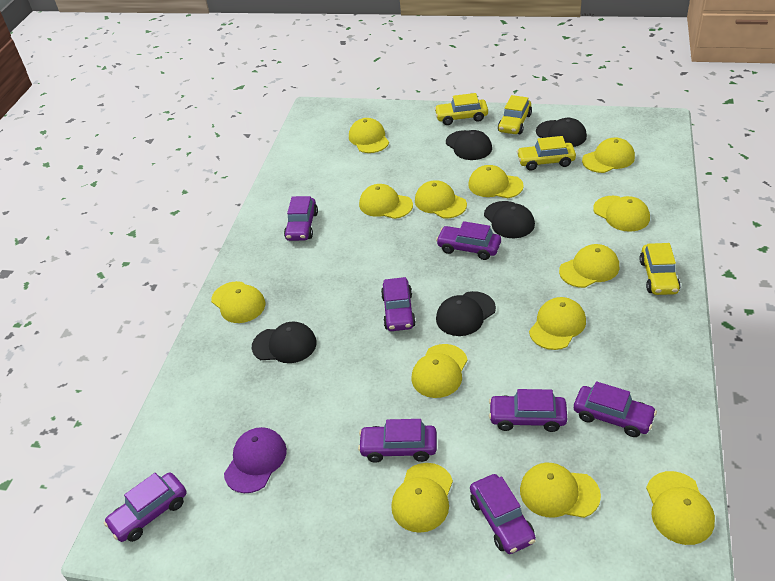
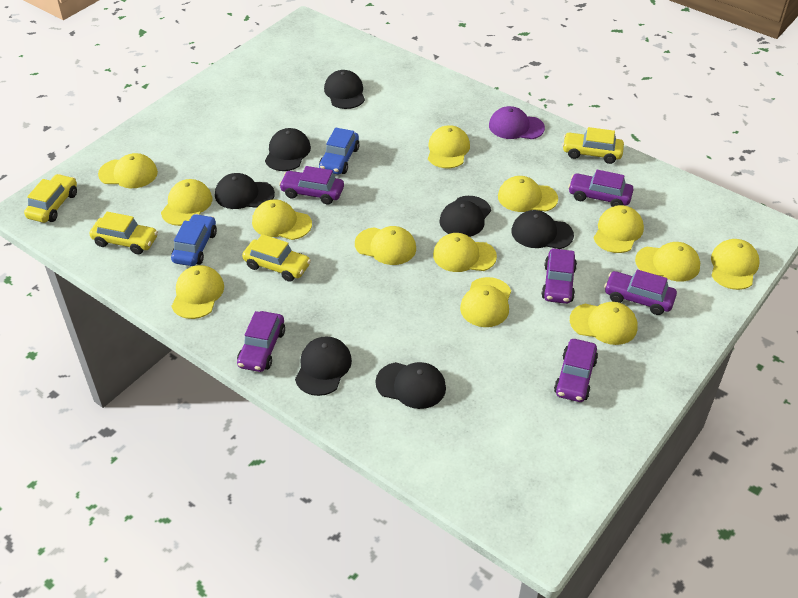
black cap: 5 -> 7
blue car: 0 -> 2
purple car: 8 -> 6

